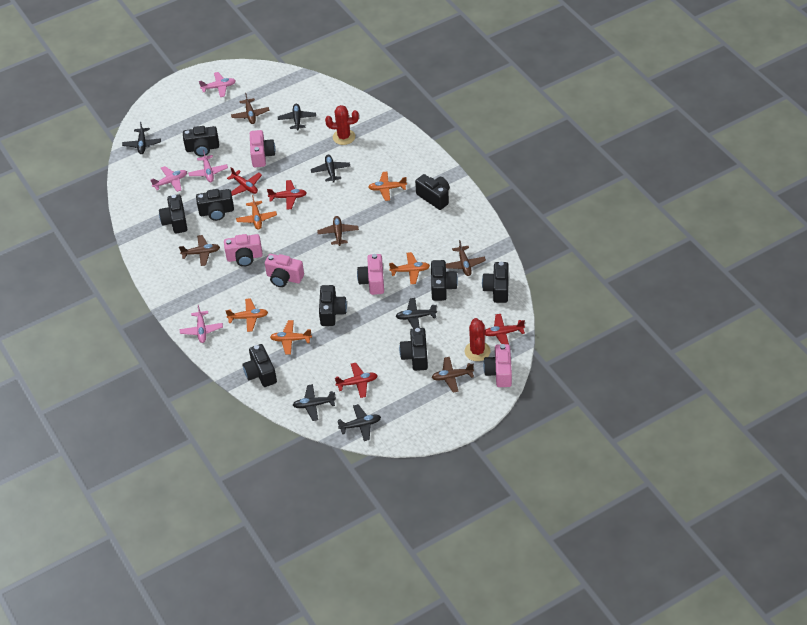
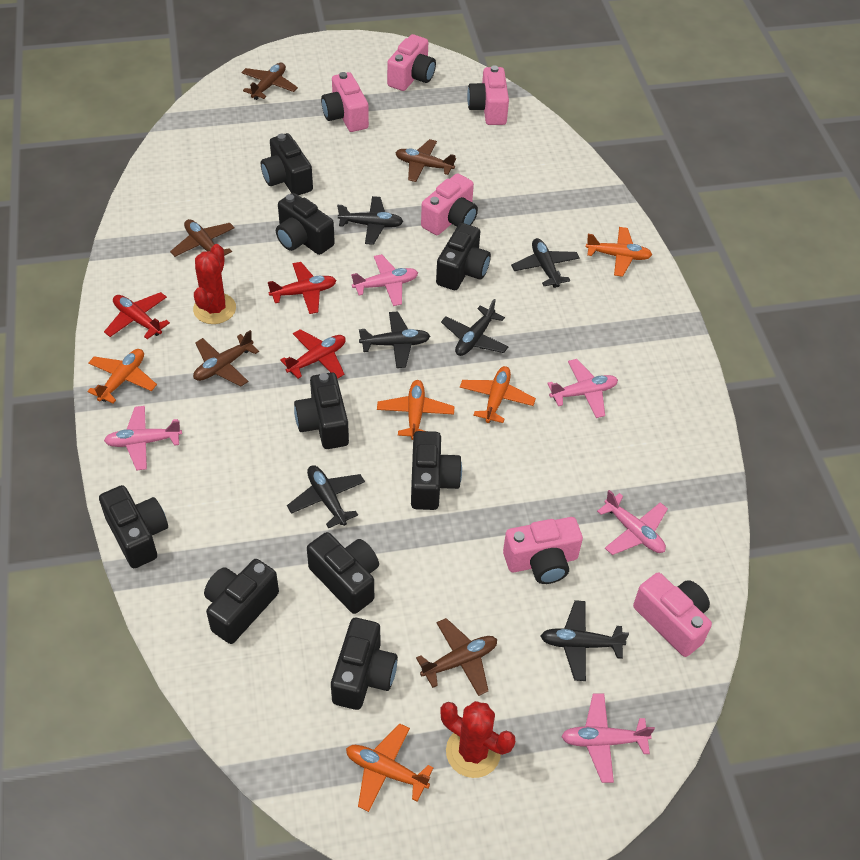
pink camera: 5 -> 6
pink plane: 4 -> 5
red plane: 4 -> 3

